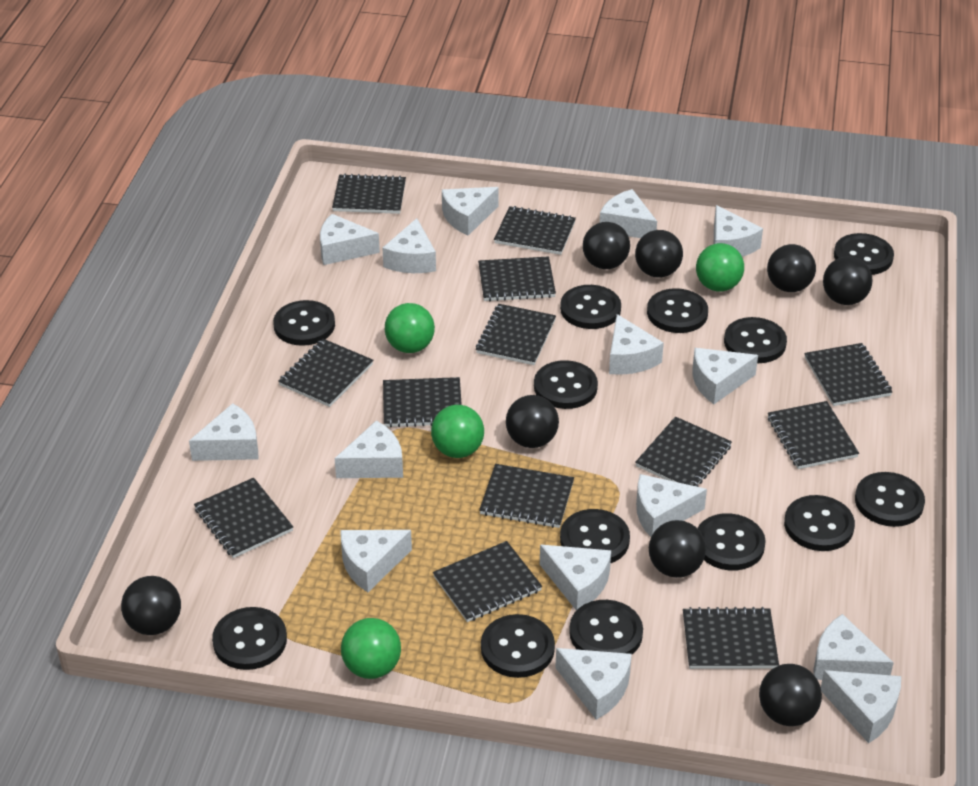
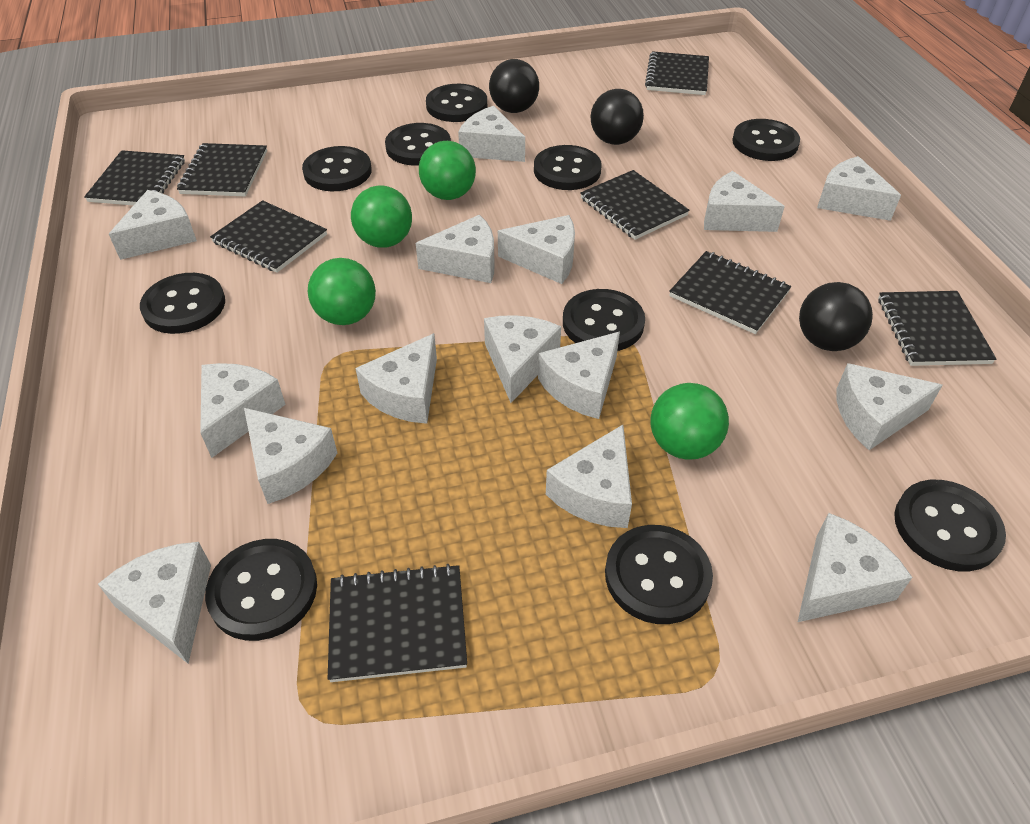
black ball: 8 -> 3
black button: 13 -> 10
black notebook: 13 -> 8

